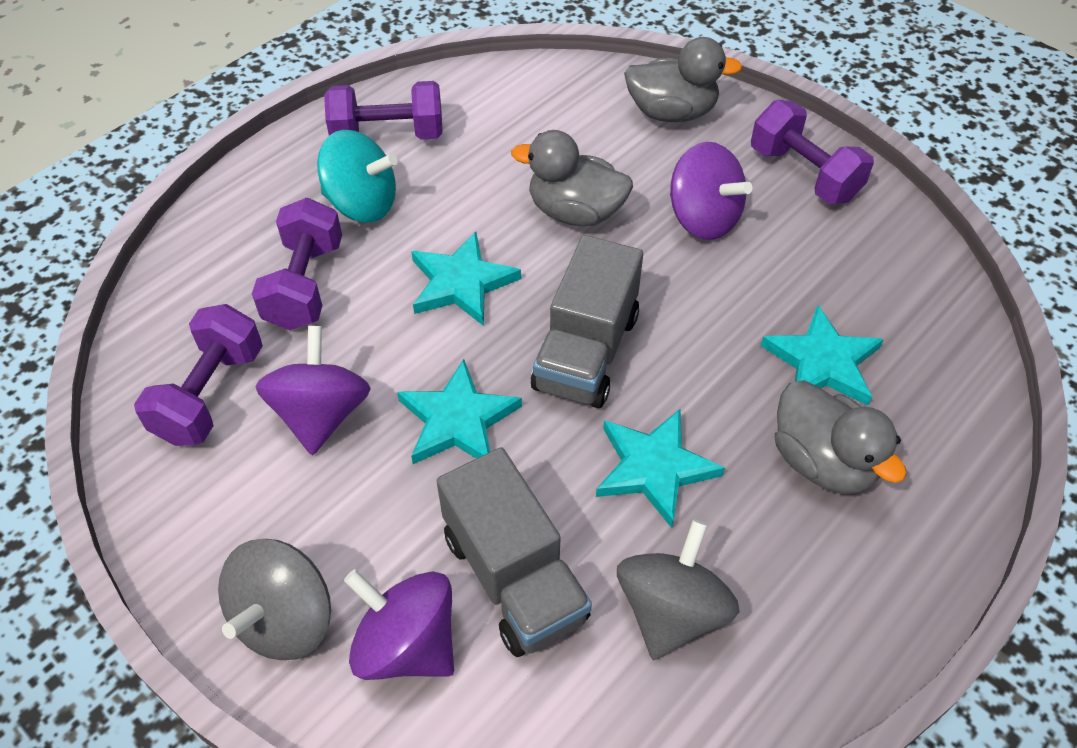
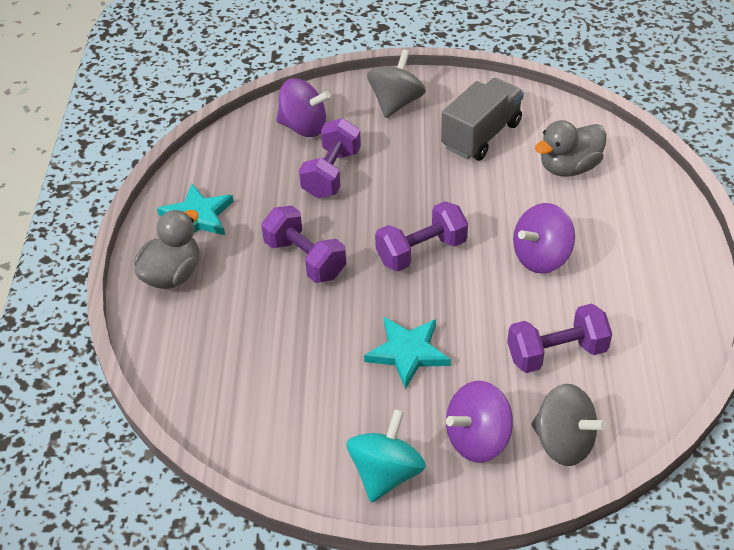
grey duck: 3 -> 2
grey truck: 2 -> 1
turquoise star: 4 -> 2

